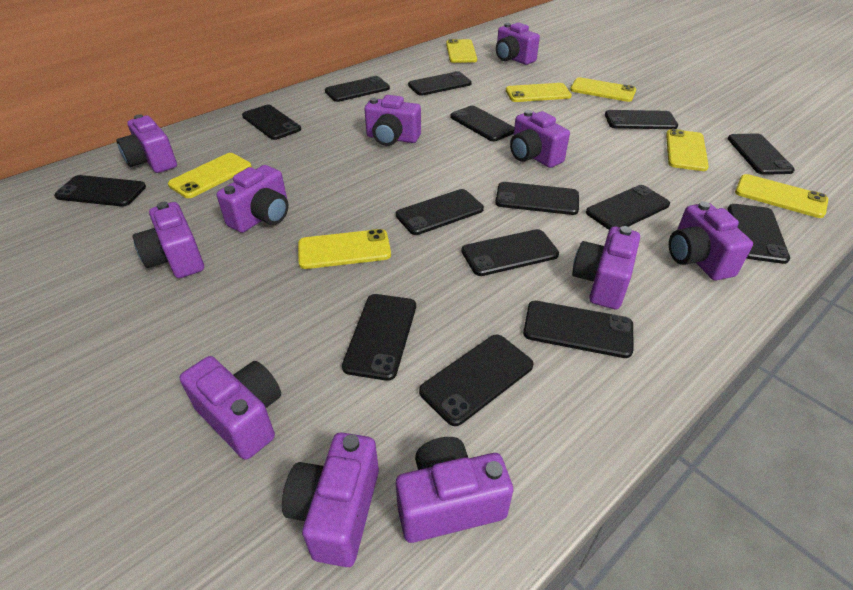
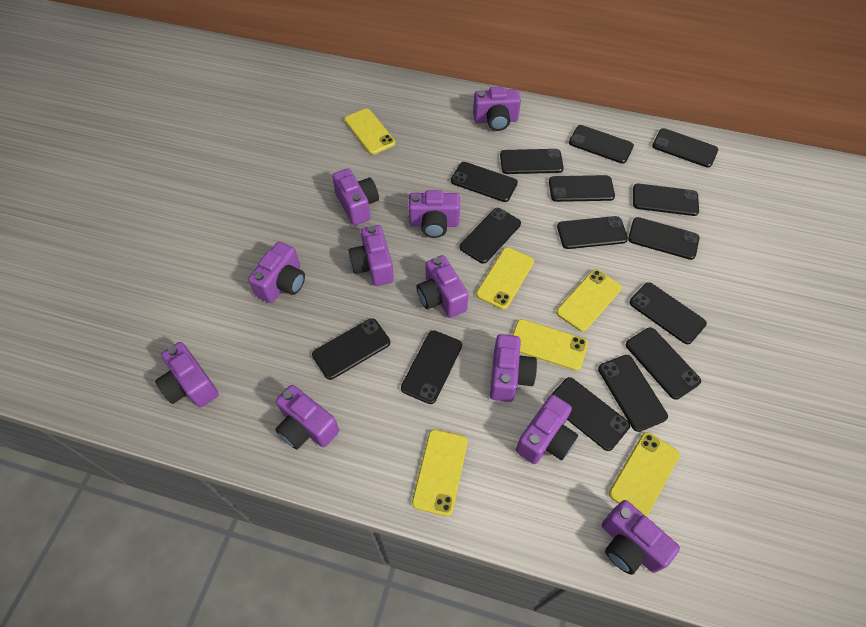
yellow phone: 7 -> 6

